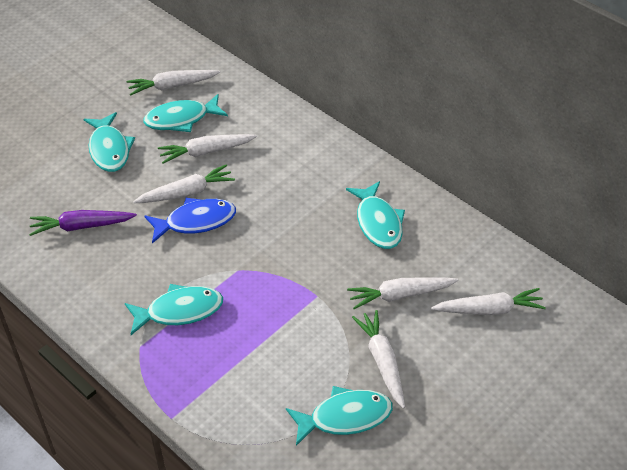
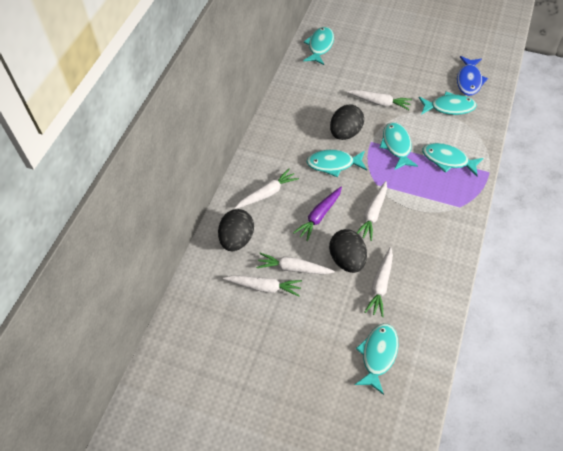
black egg: 0 -> 3
turquoise fish: 5 -> 6

